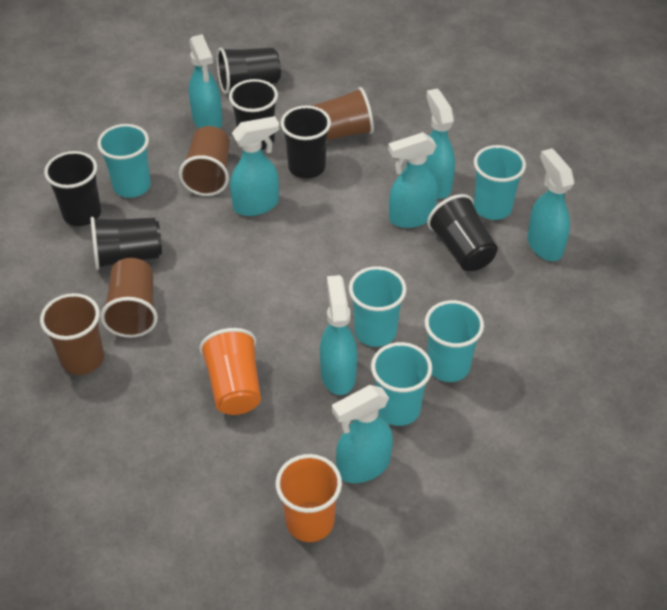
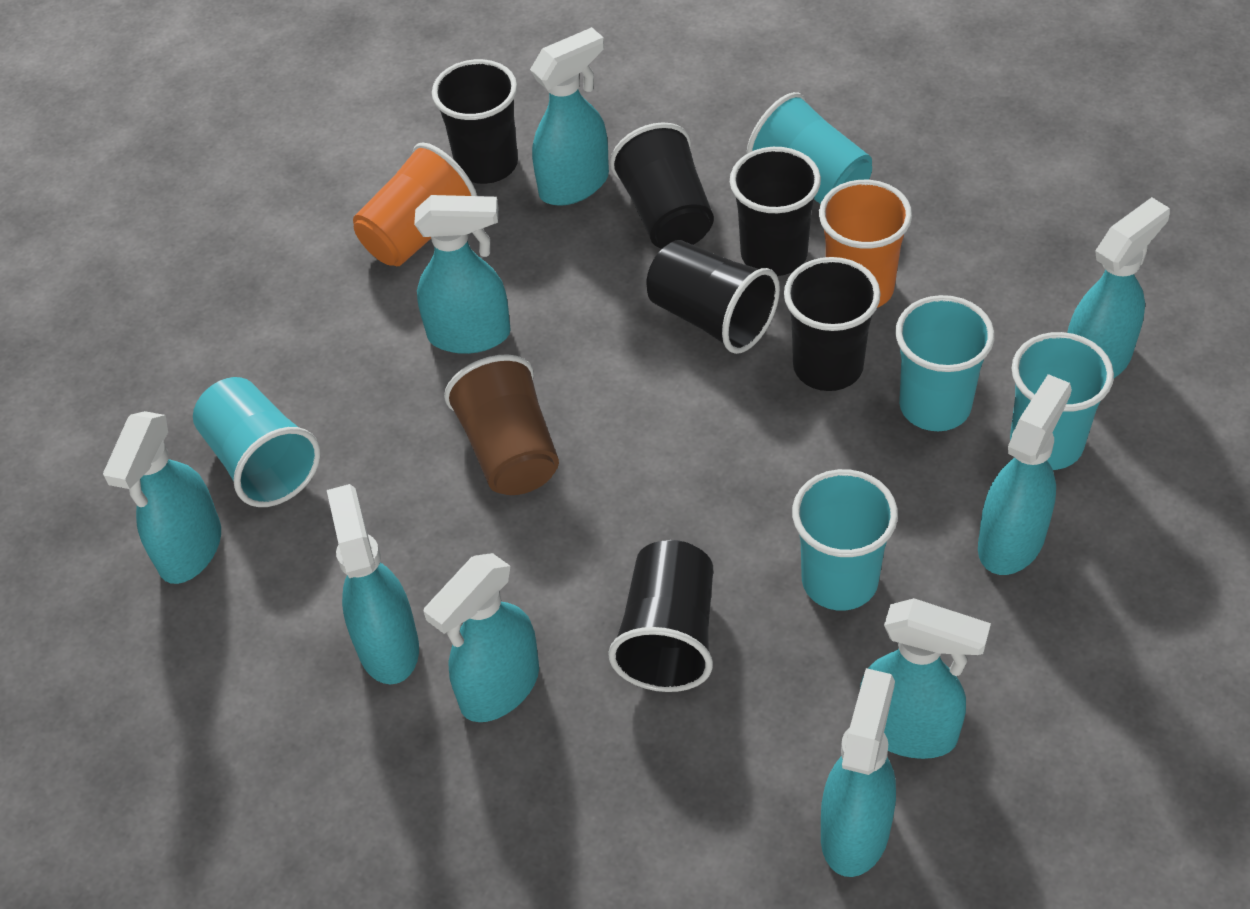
brown cup: 4 -> 1
turquoise spray bottle: 7 -> 9

